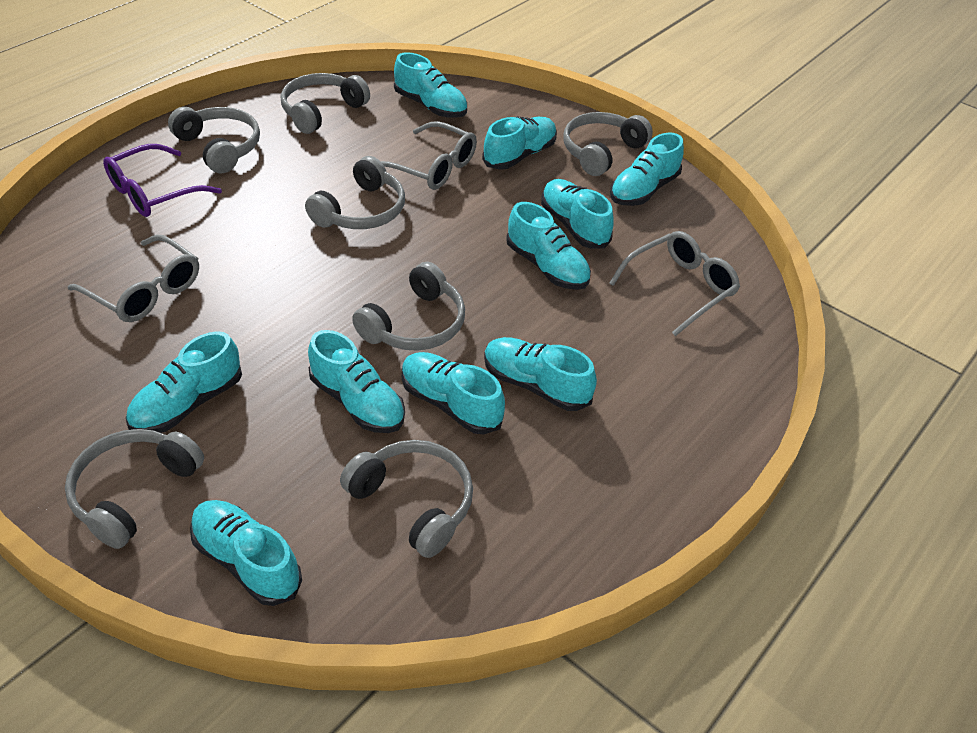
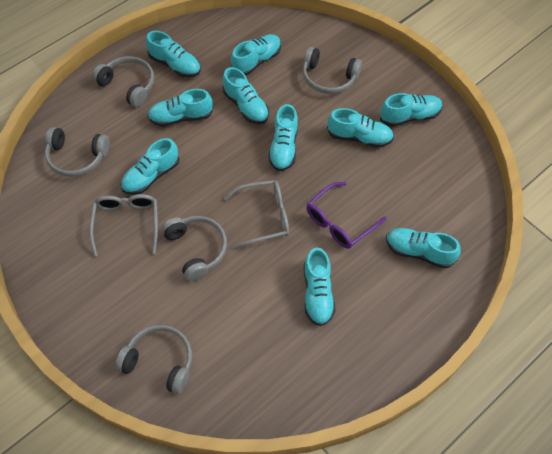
grey glasses: 3 -> 2
grey headphones: 7 -> 5

